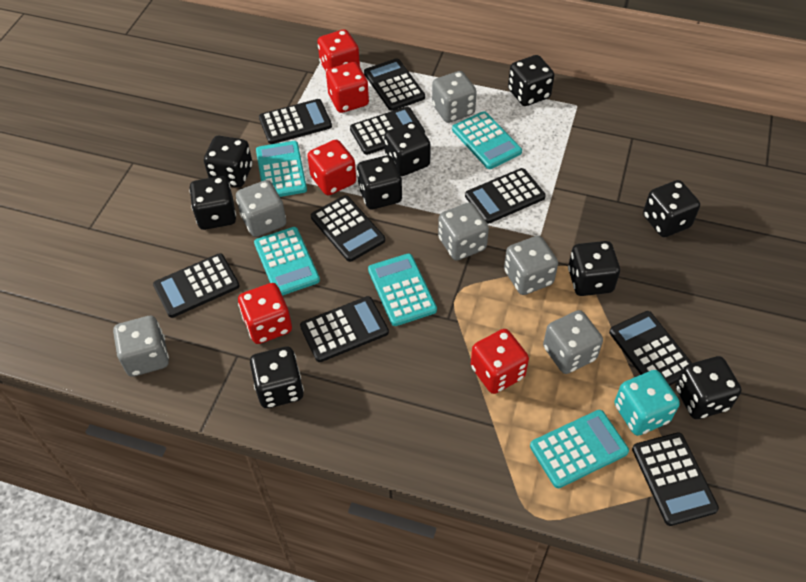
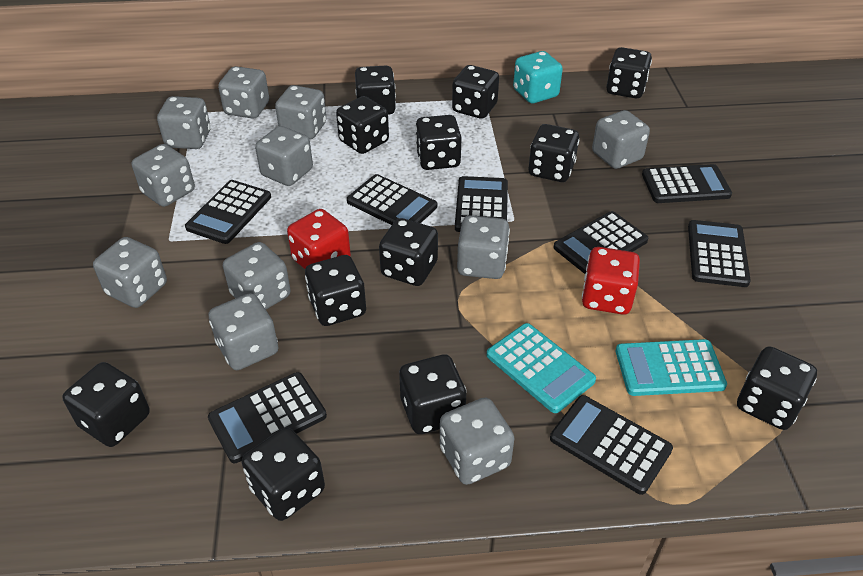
black calculator: 9 -> 8
black dice: 9 -> 12
grey dice: 6 -> 11
red dice: 5 -> 2
turquoise calculator: 5 -> 2

